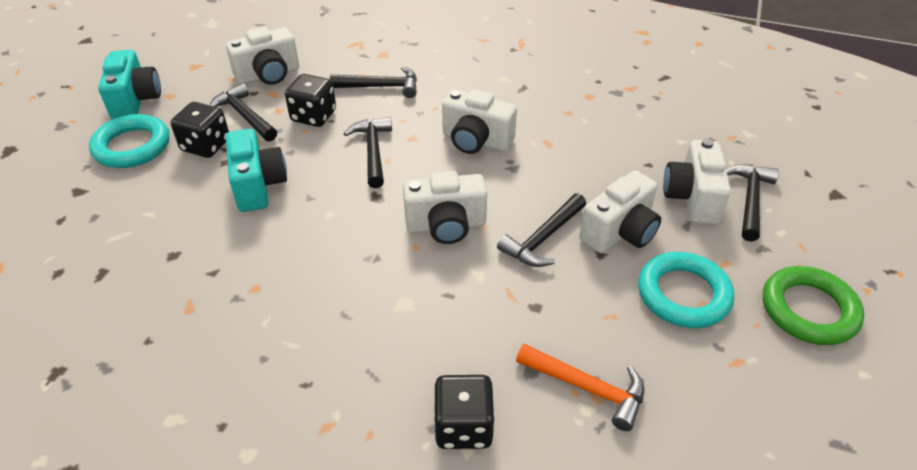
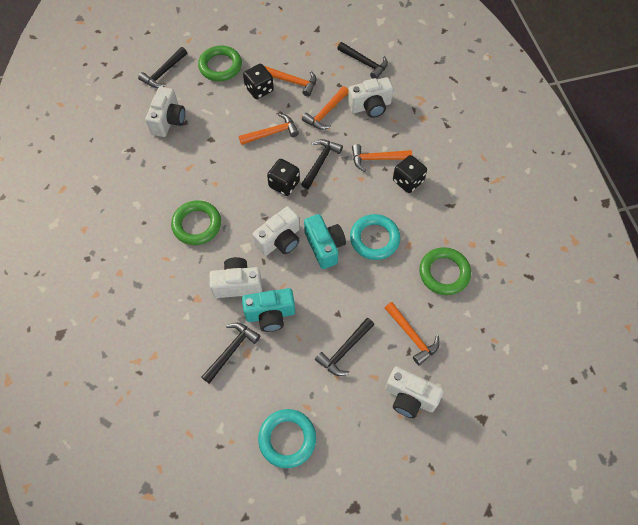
green ring: 1 -> 3
orange hammer: 1 -> 5

